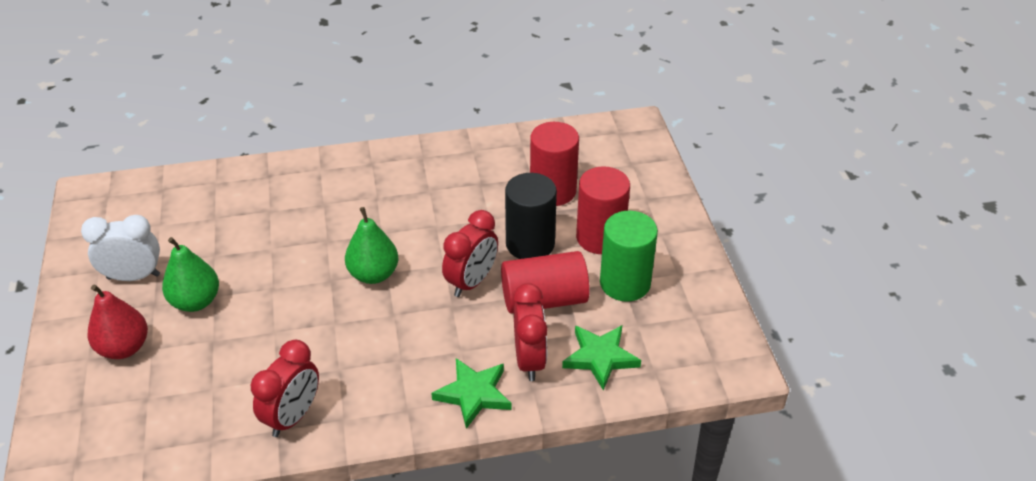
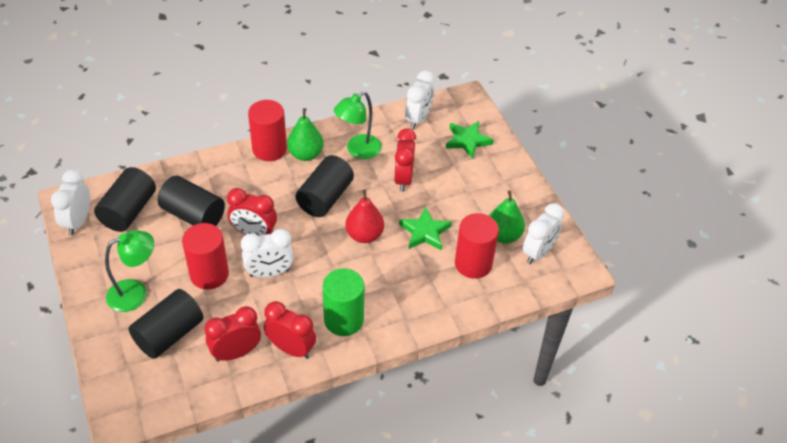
black cylinder: 1 -> 4
green lamp: 0 -> 2
red clock: 3 -> 4
white clock: 1 -> 4

